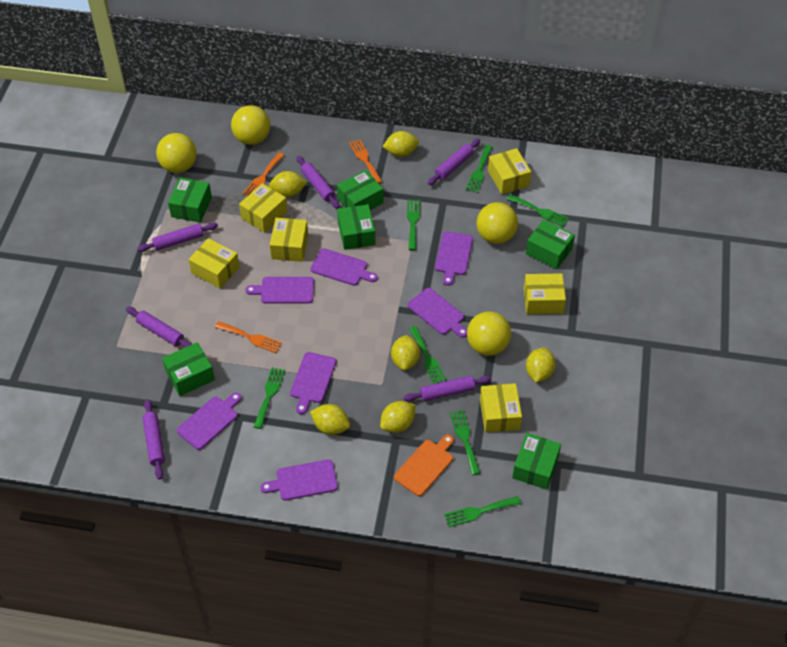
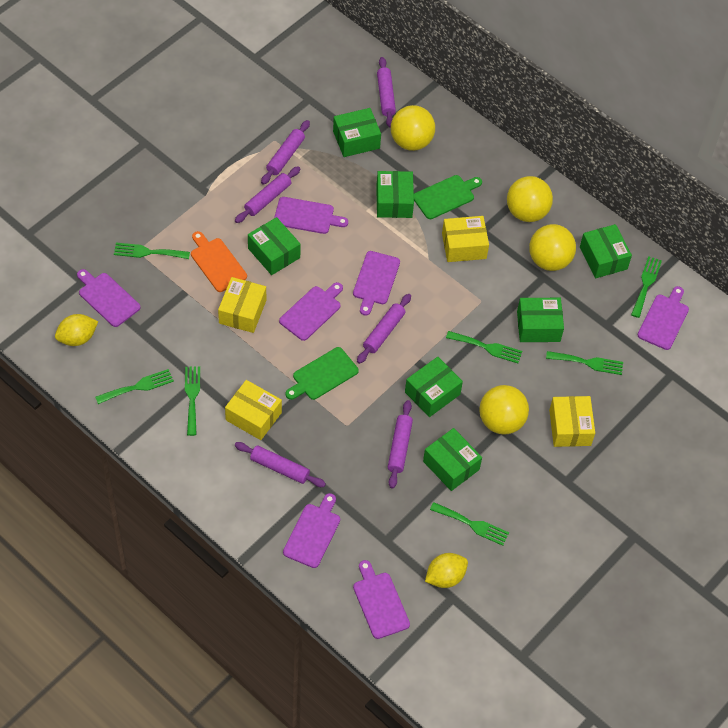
green box: 6 -> 7
green cutting board: 0 -> 2
orange fork: 3 -> 0
yellow box: 6 -> 4
yellow lemon: 6 -> 2

